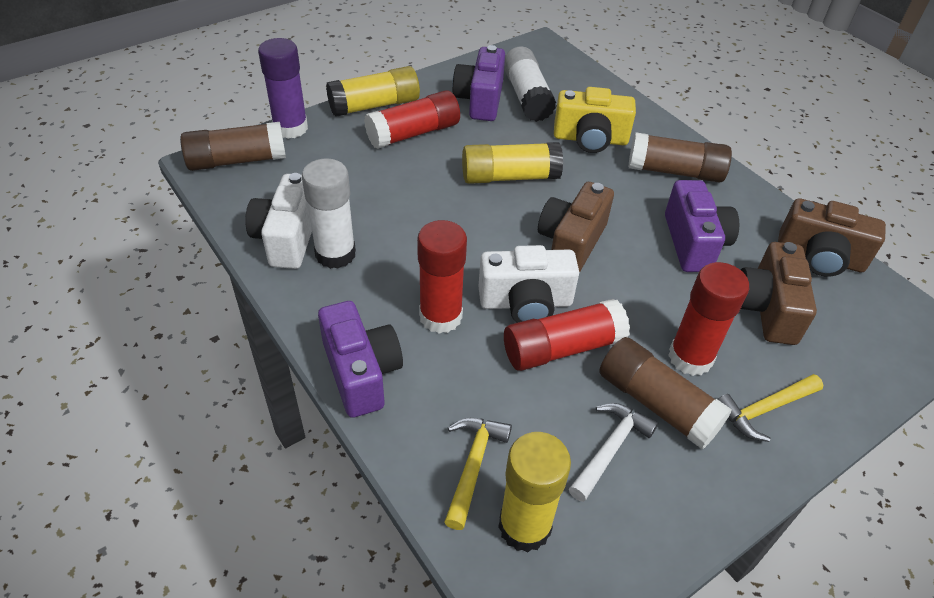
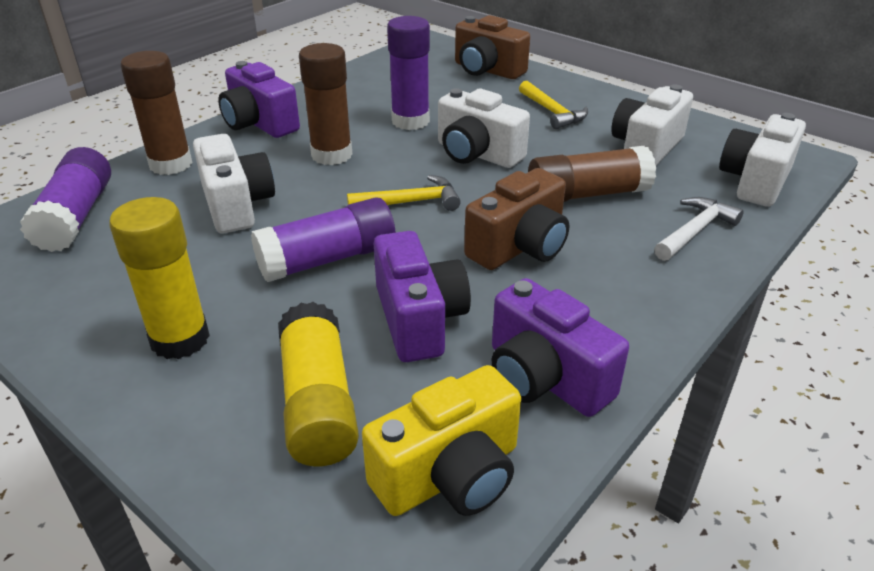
brown camera: 3 -> 2
purple glue stick: 1 -> 3
red glue stick: 4 -> 0
white camera: 2 -> 4
white glue stick: 2 -> 0
yellow glue stick: 3 -> 2

